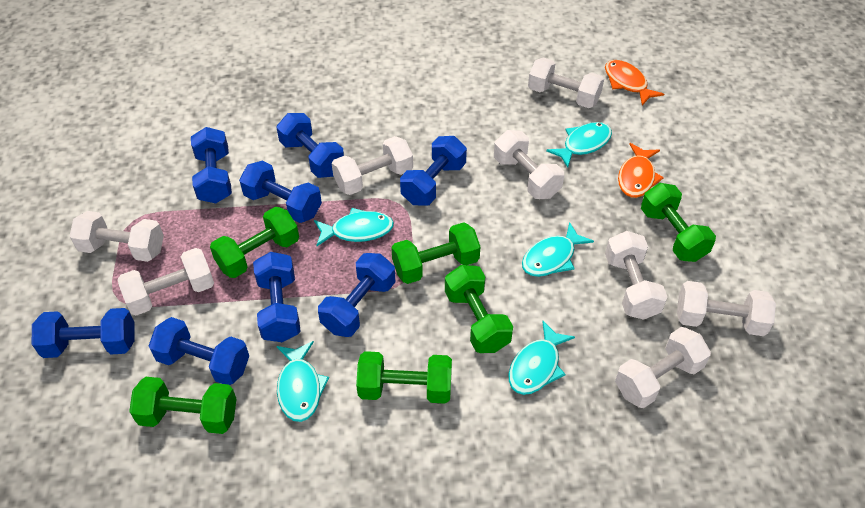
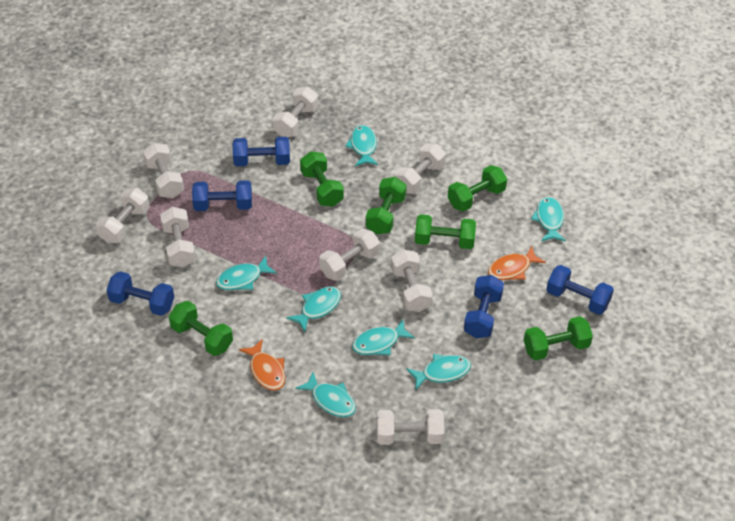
blue dumbbell: 8 -> 5
turquoise fish: 5 -> 7

